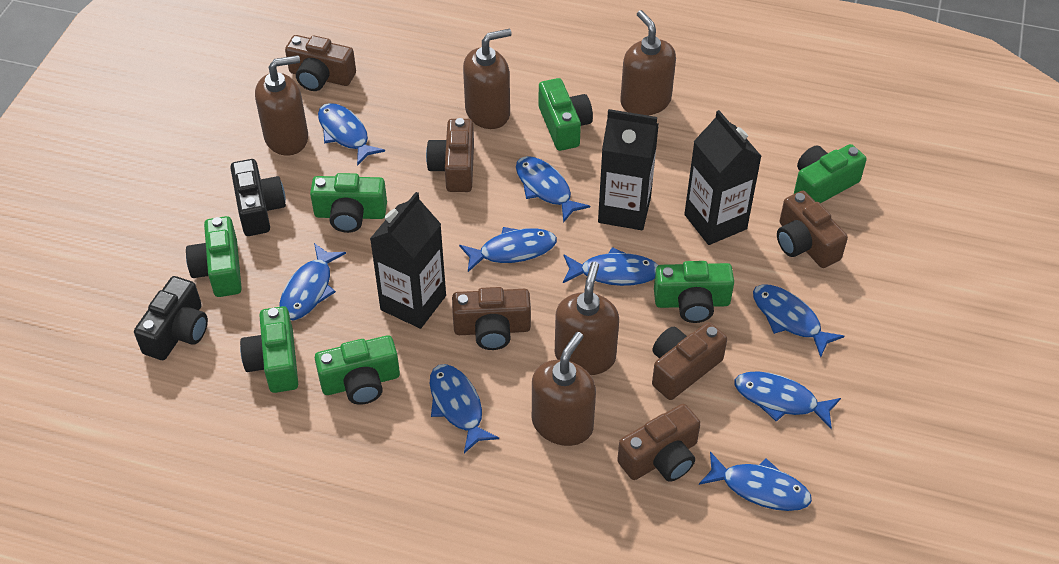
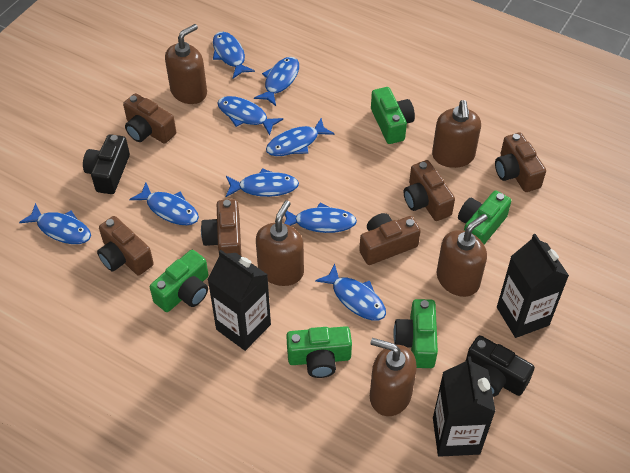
green camera: 7 -> 5

